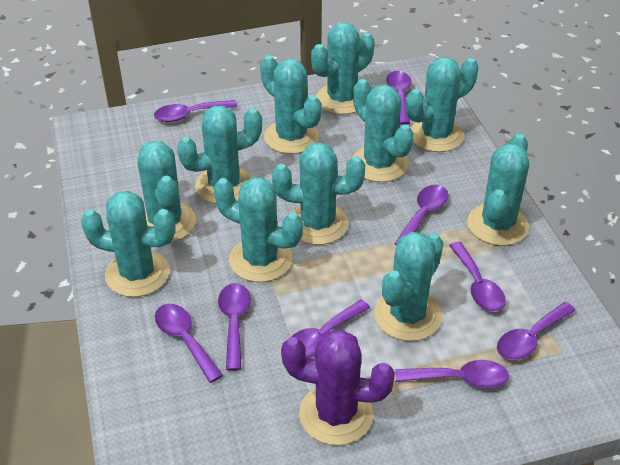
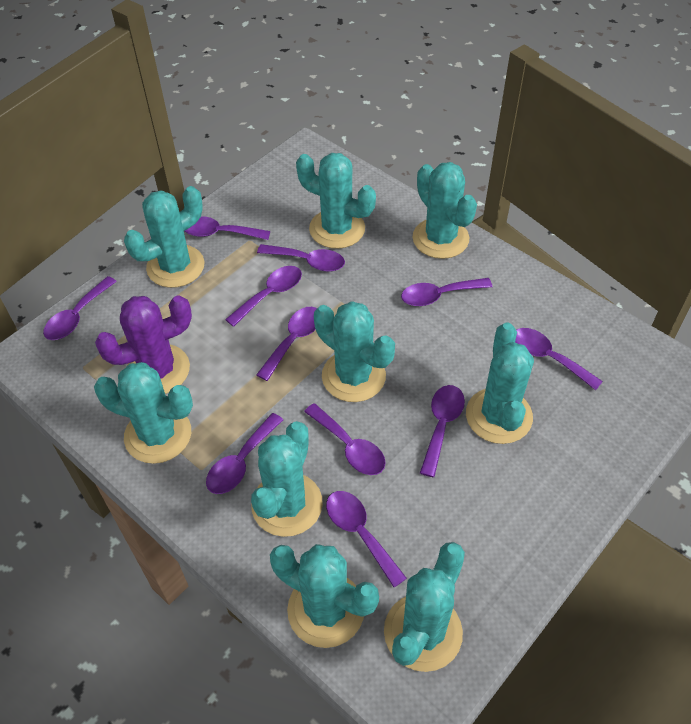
purple spoon: 9 -> 11
turquoise cactus: 11 -> 9

